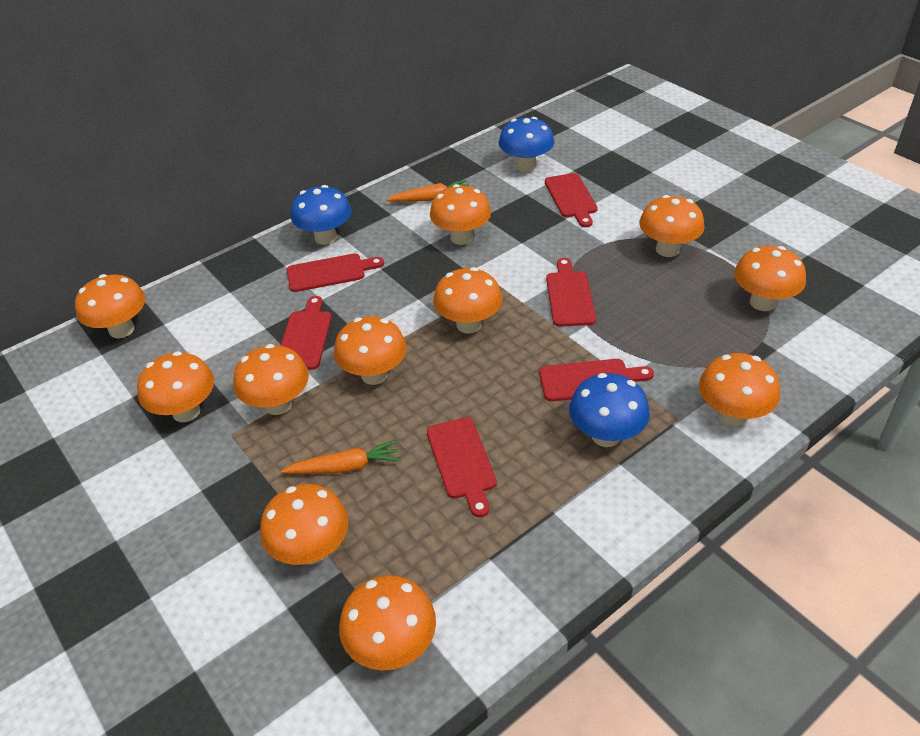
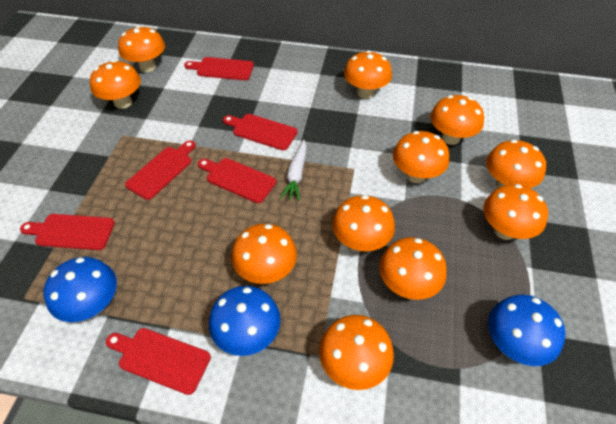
orange carrot: 2 -> 0
white carrot: 0 -> 1

